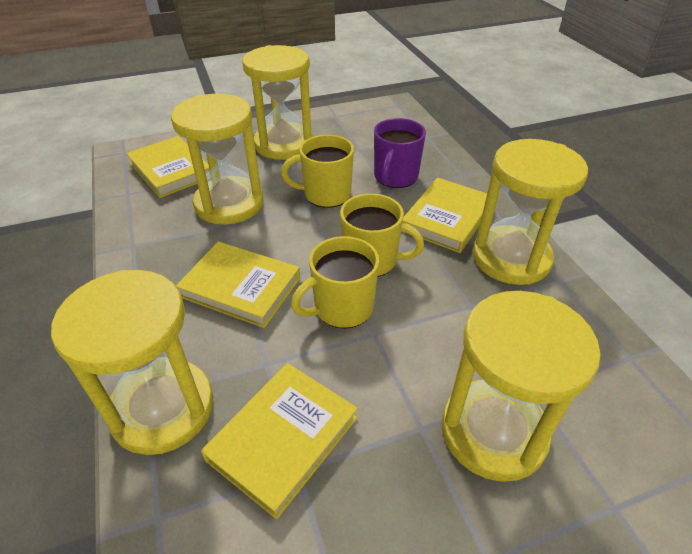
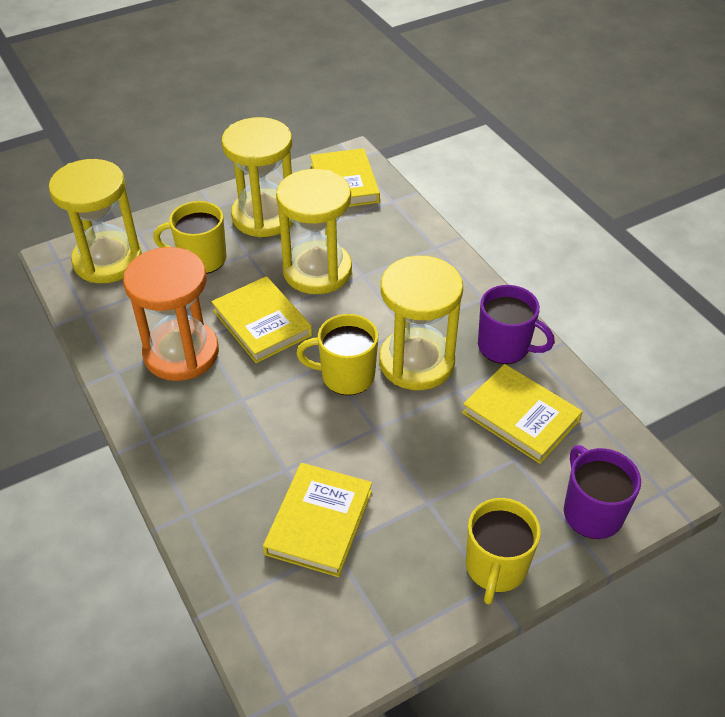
orange hourglass: 0 -> 1
purple mug: 1 -> 2
yellow hourglass: 5 -> 4

